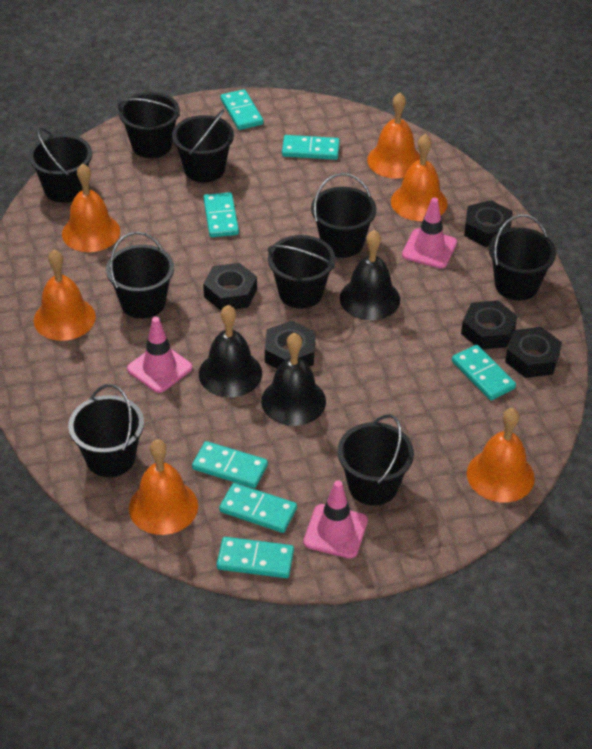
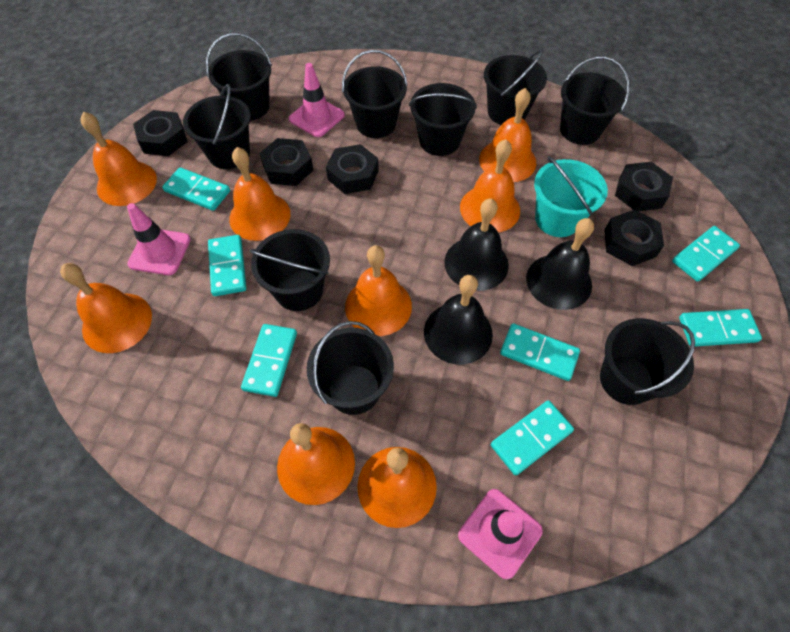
orange bell: 6 -> 8
turquoise bucket: 0 -> 1

